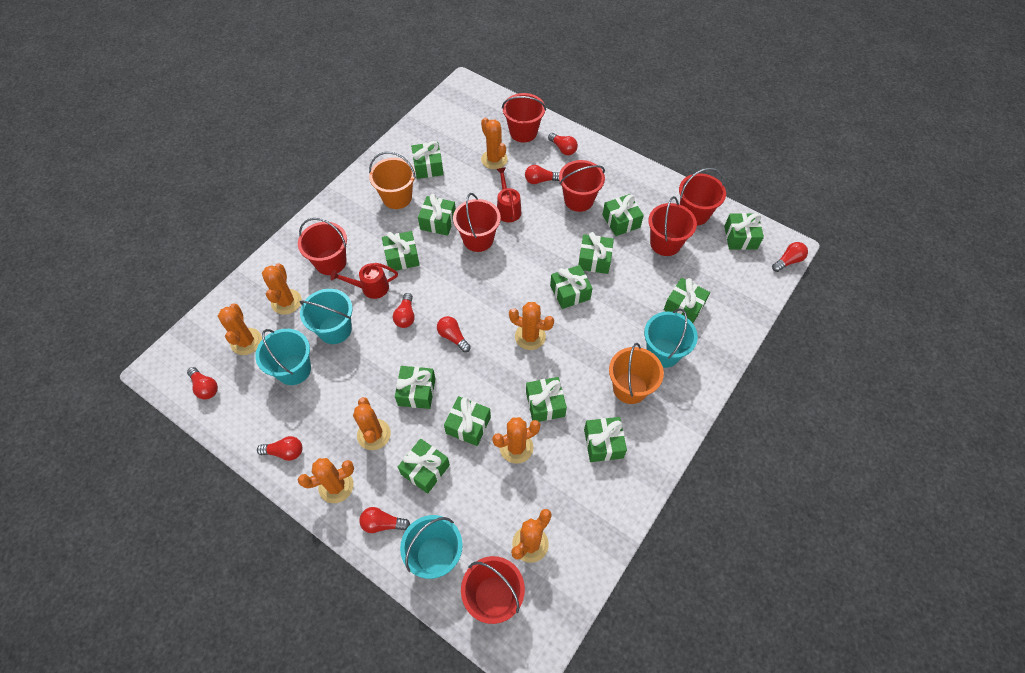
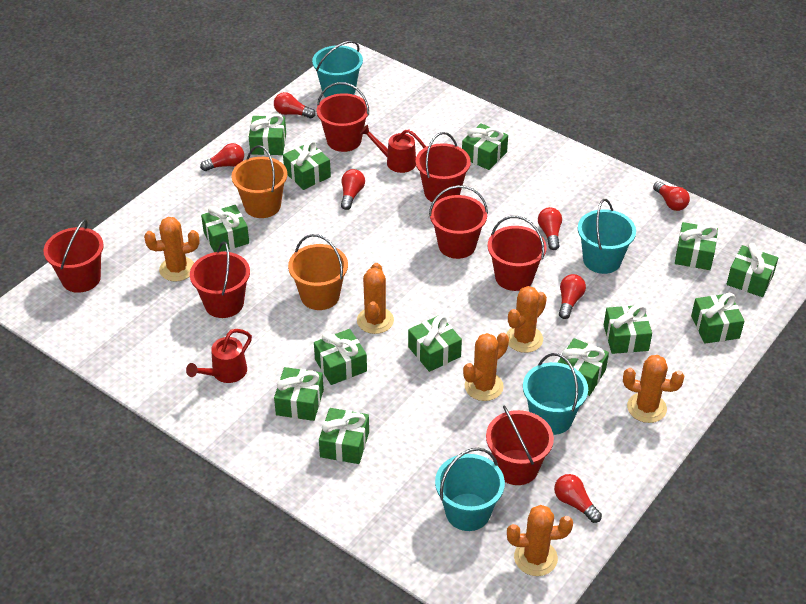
orange cactus: 8 -> 6
red light bulb: 8 -> 7

